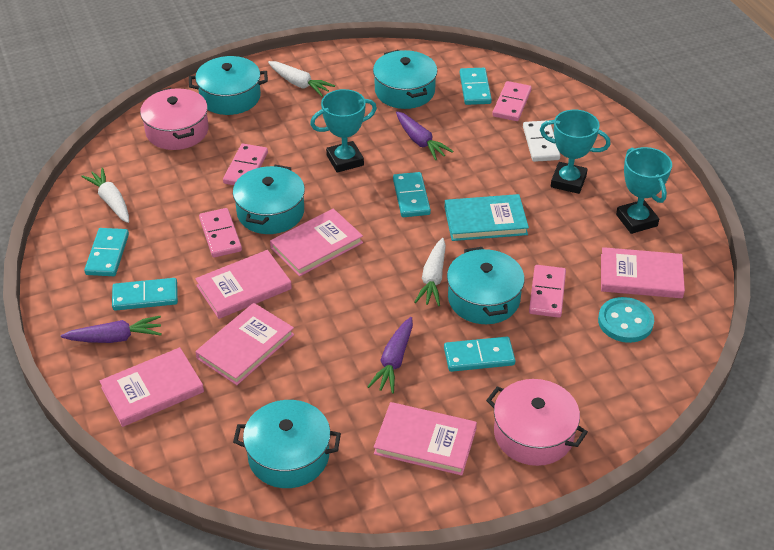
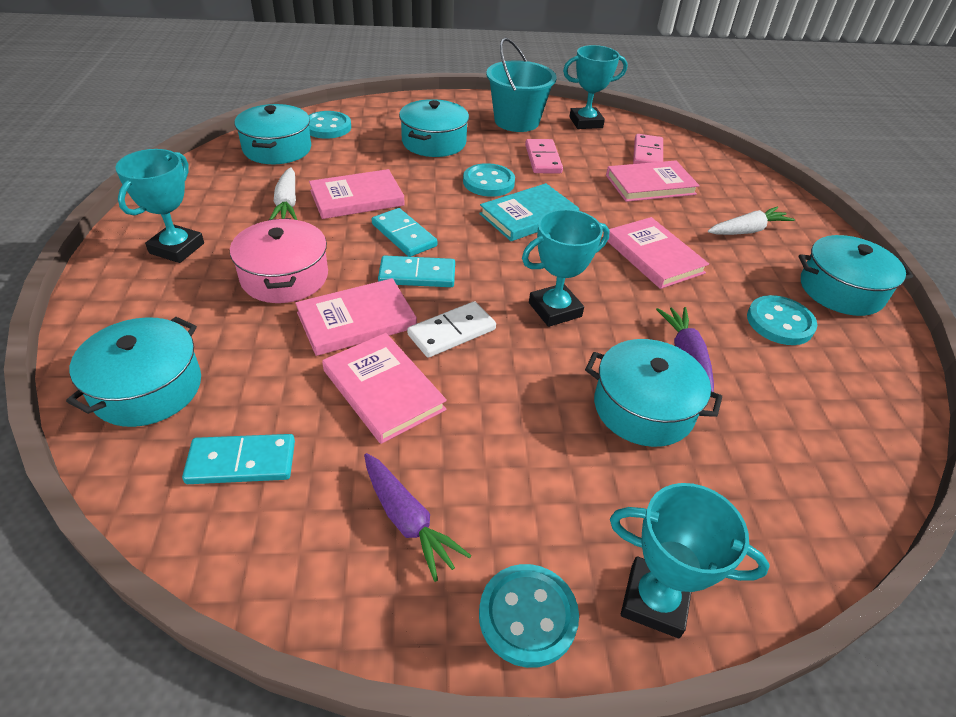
pink book: 6 -> 5
pink domino: 4 -> 2
pink pot: 2 -> 1
purple carrot: 3 -> 2
turquoise bucket: 0 -> 1
turquoise button: 1 -> 4
turquoise domino: 5 -> 3
turquoise trophy: 3 -> 4
white carrot: 3 -> 2

